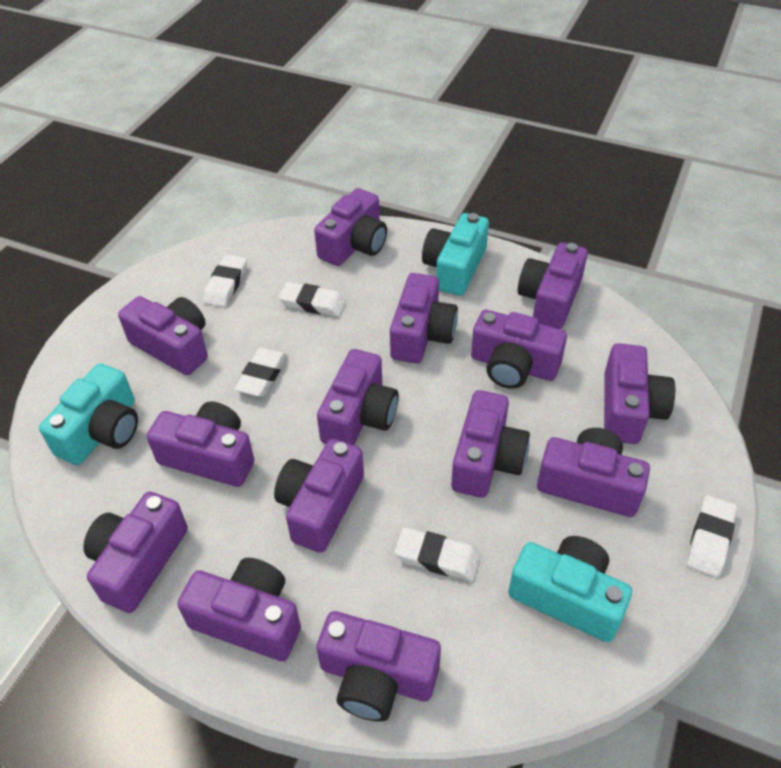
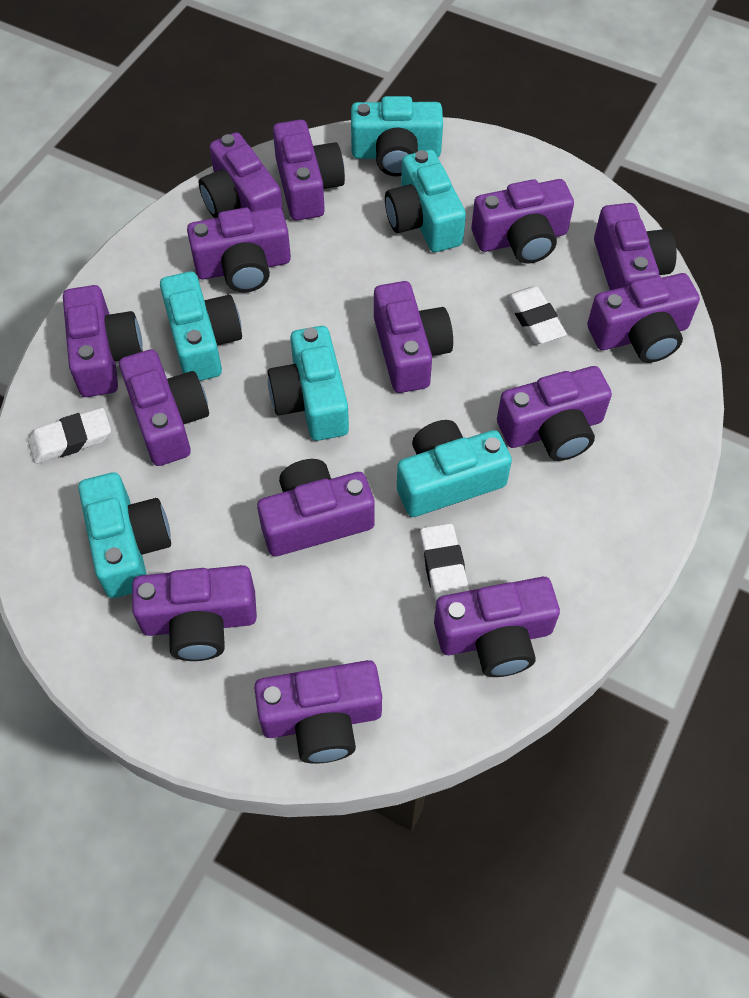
turquoise camera: 3 -> 6
white eraser: 5 -> 3

